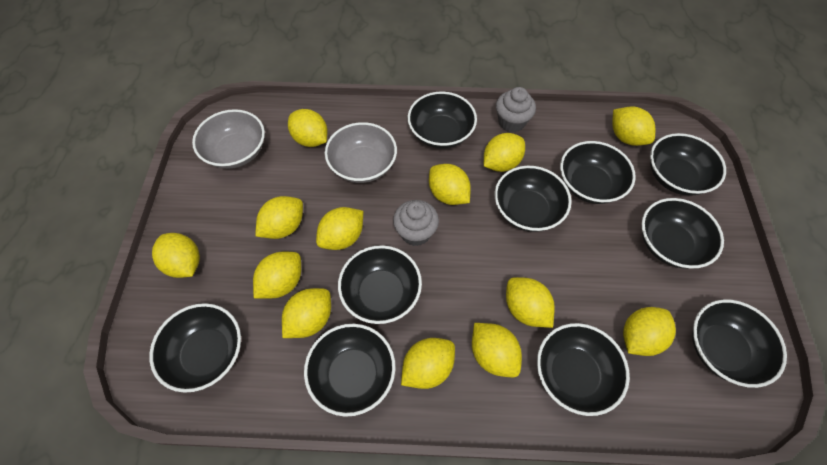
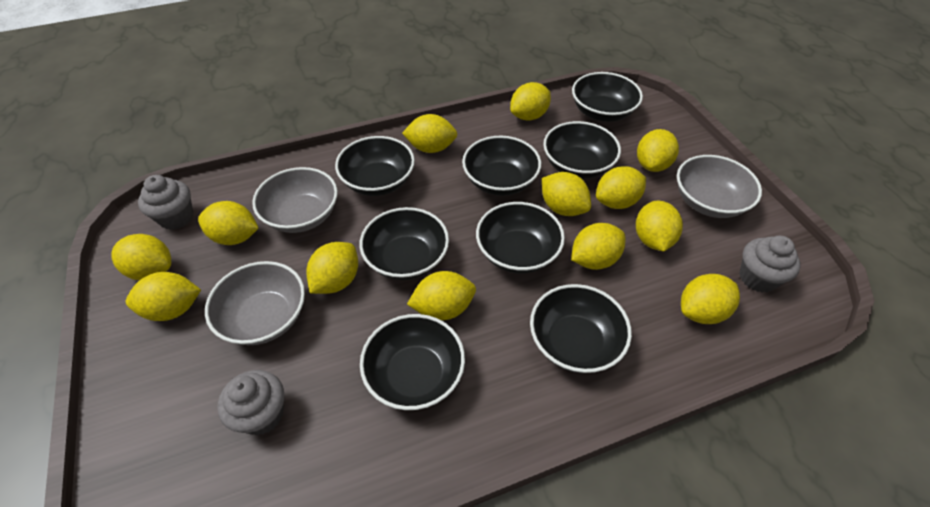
black bowl: 10 -> 8
grey bowl: 2 -> 3
grey cupcake: 2 -> 3

